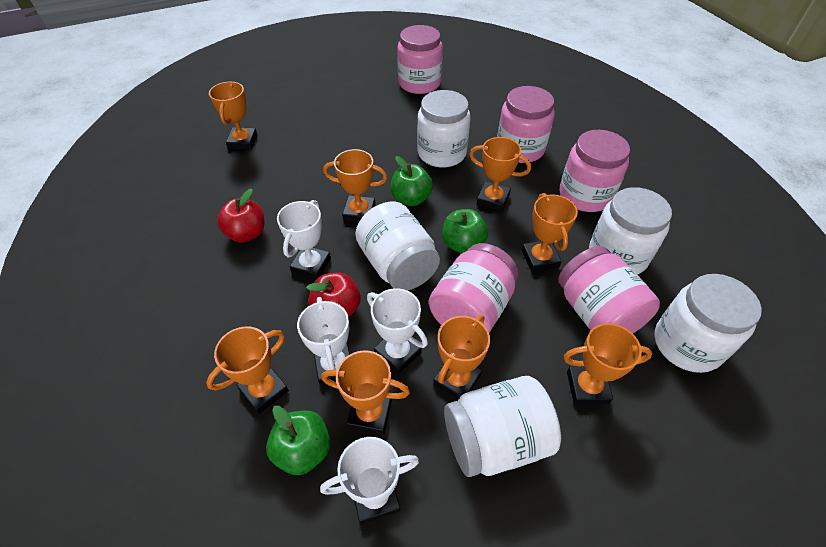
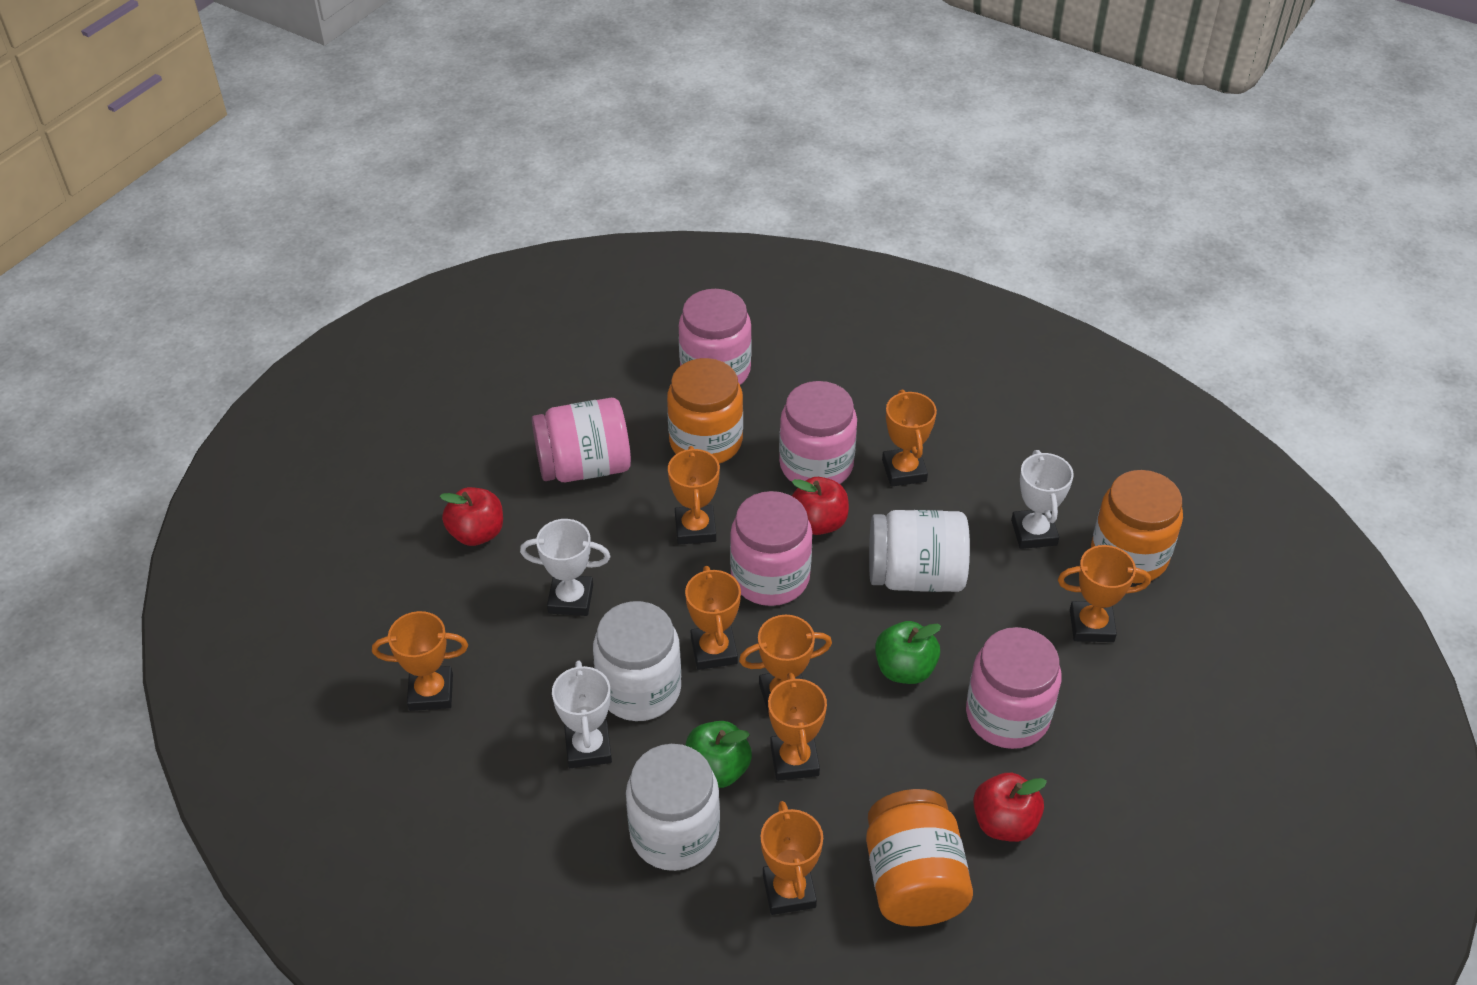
green apple: 3 -> 2
orange jar: 0 -> 3
red apple: 2 -> 3
white jar: 5 -> 3
white trophy: 4 -> 3

